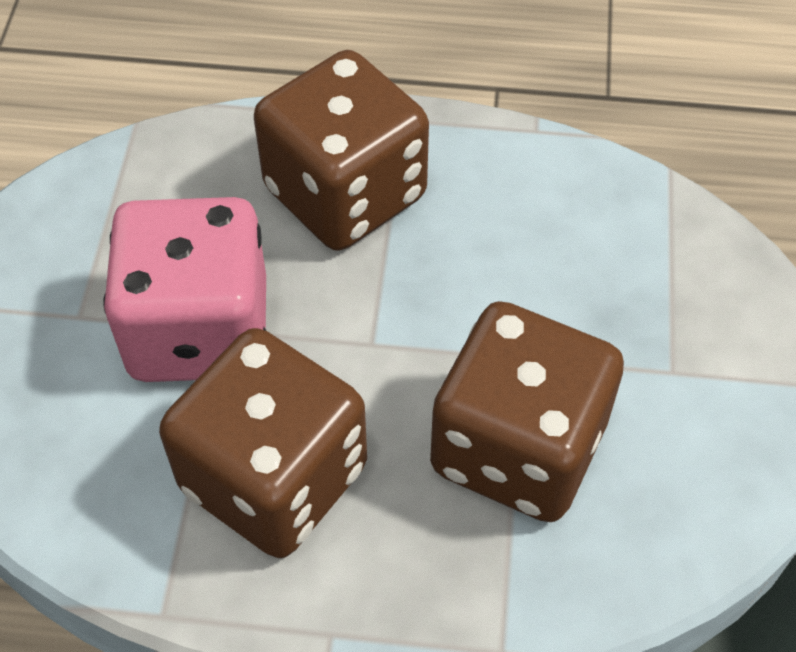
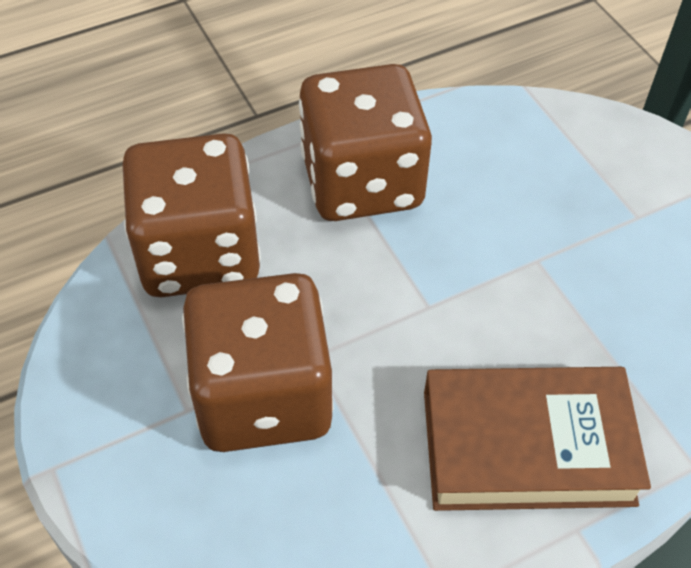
brown book: 0 -> 1
pink dice: 1 -> 0

